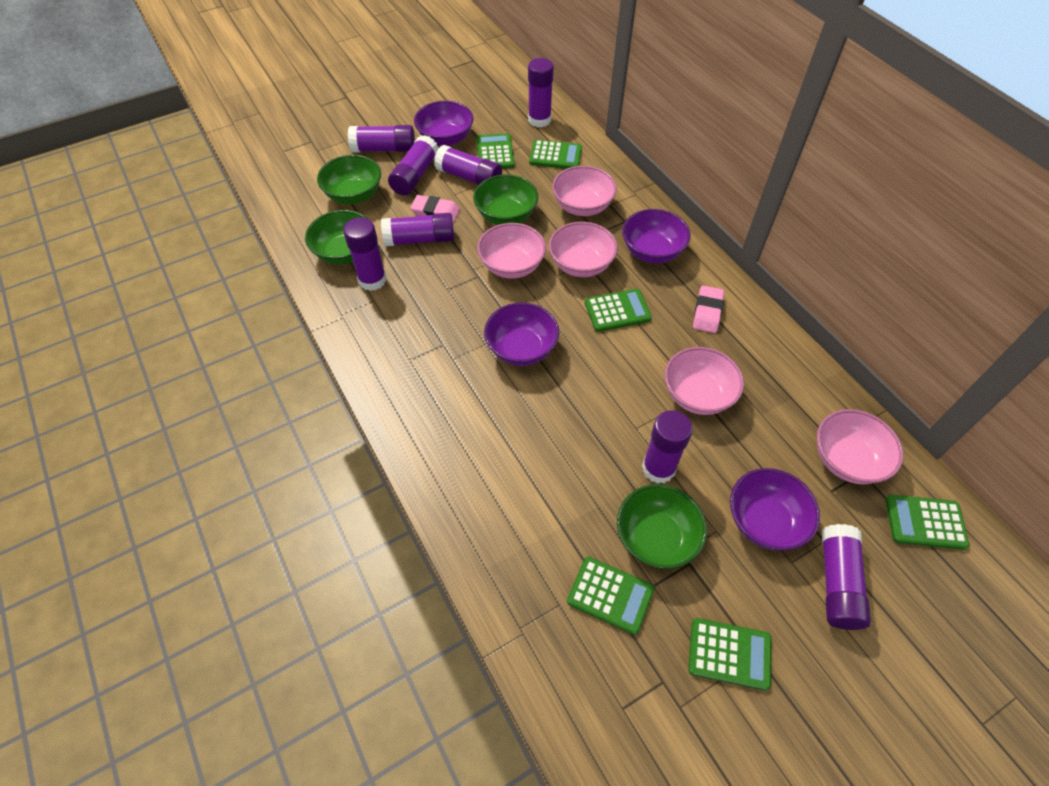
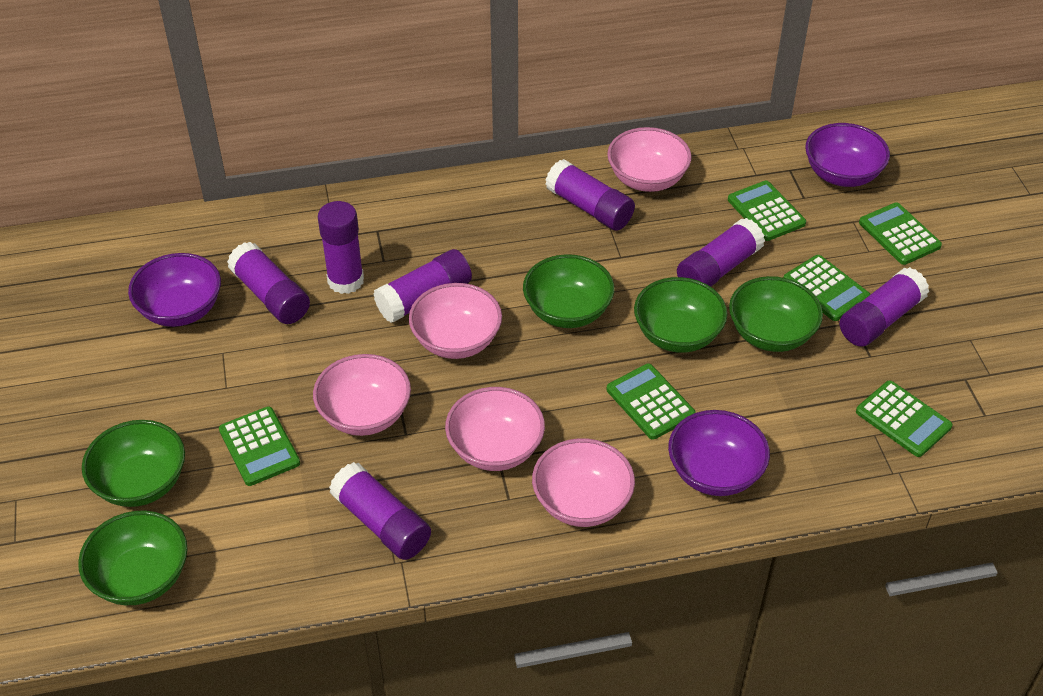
green bowl: 4 -> 5
pink eraser: 2 -> 0
purple bowl: 4 -> 3
purple glue stick: 8 -> 7

